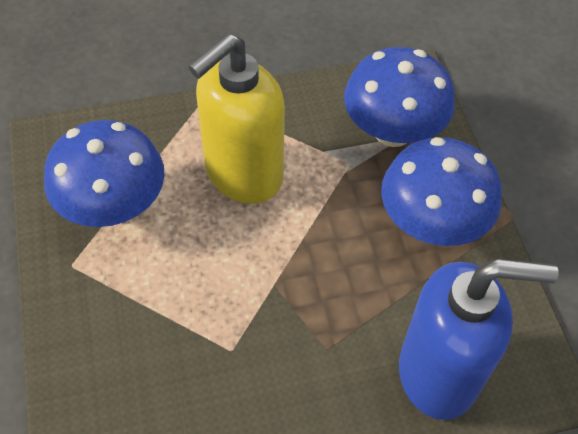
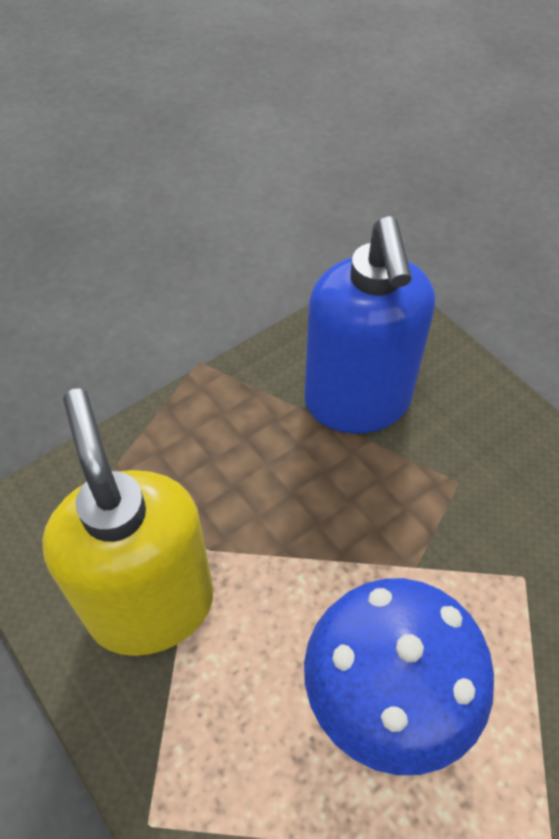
blue mushroom: 3 -> 1

